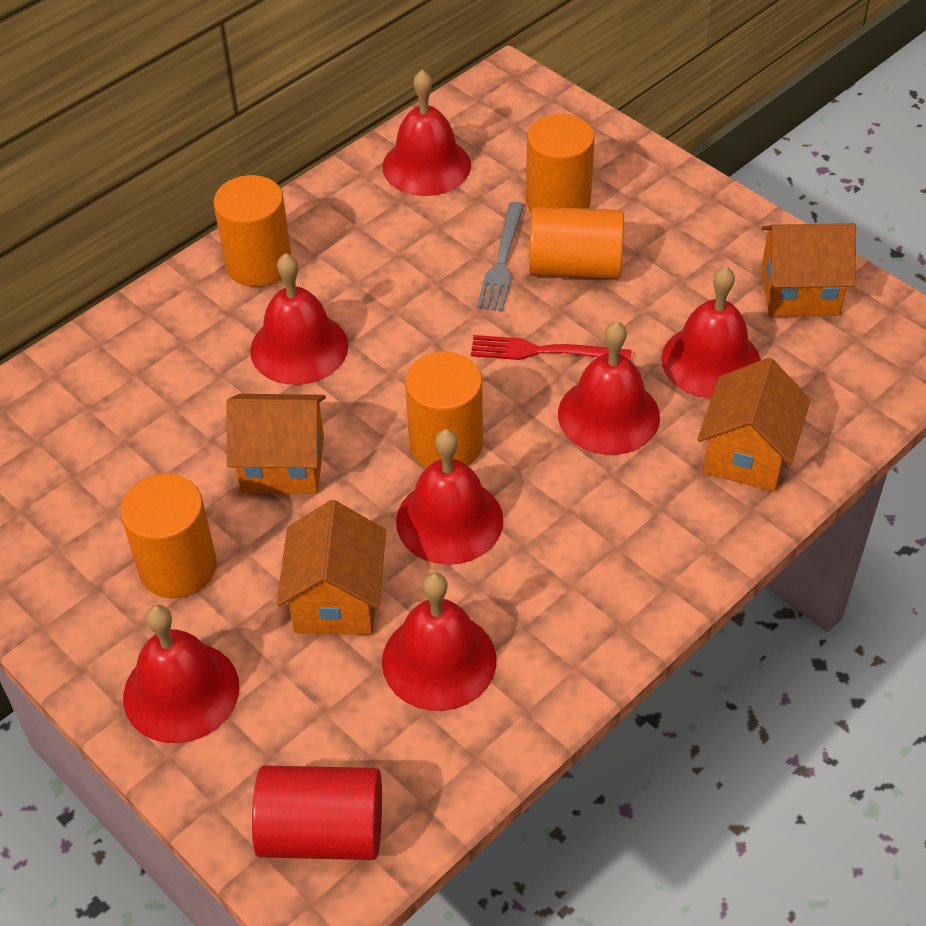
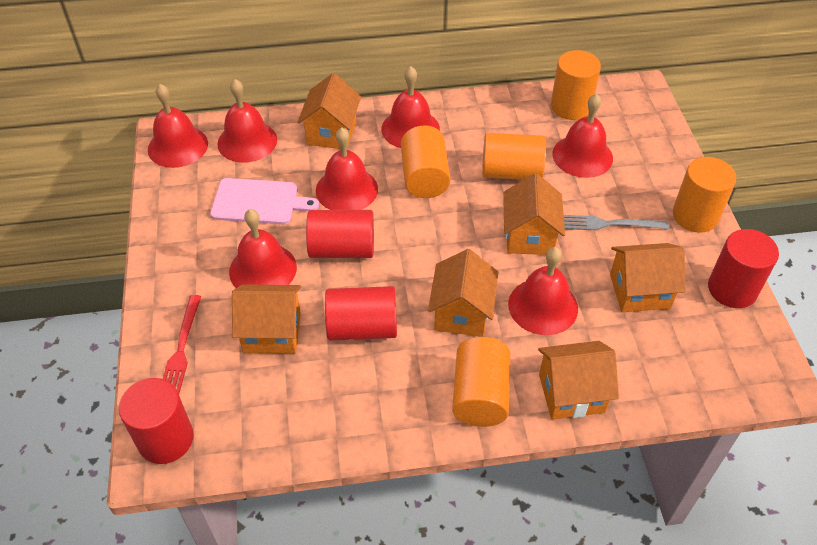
orange house: 4 -> 6
pink cutting board: 0 -> 1
red cylinder: 1 -> 4

